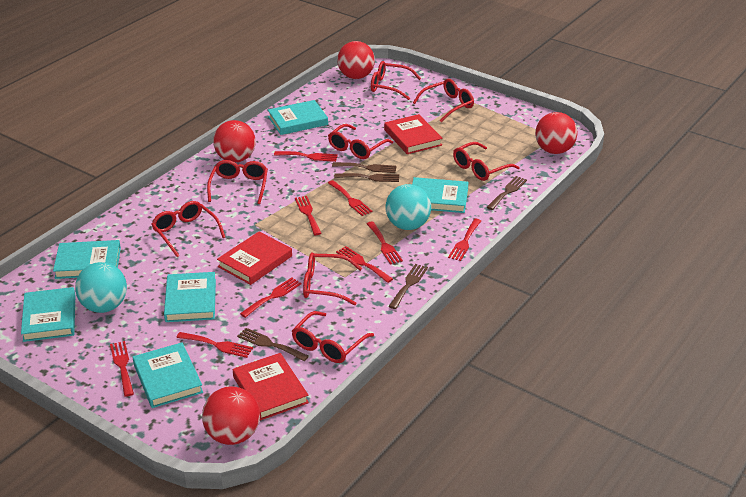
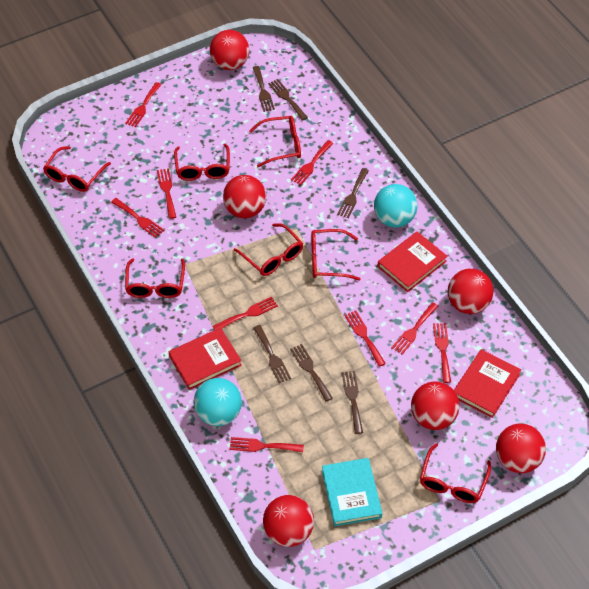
brown fork: 5 -> 6
red ball: 4 -> 6
red glasses: 8 -> 7
turquoise book: 6 -> 1

